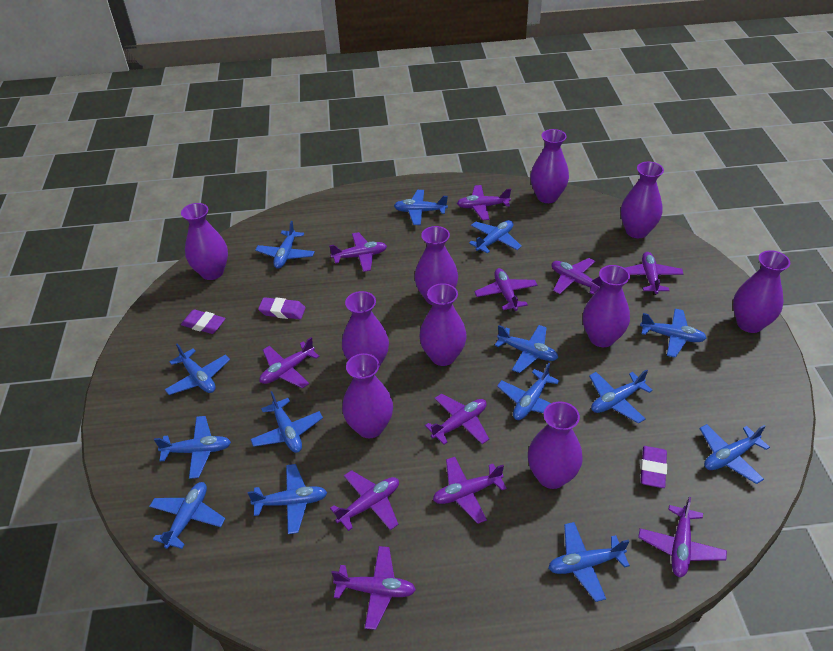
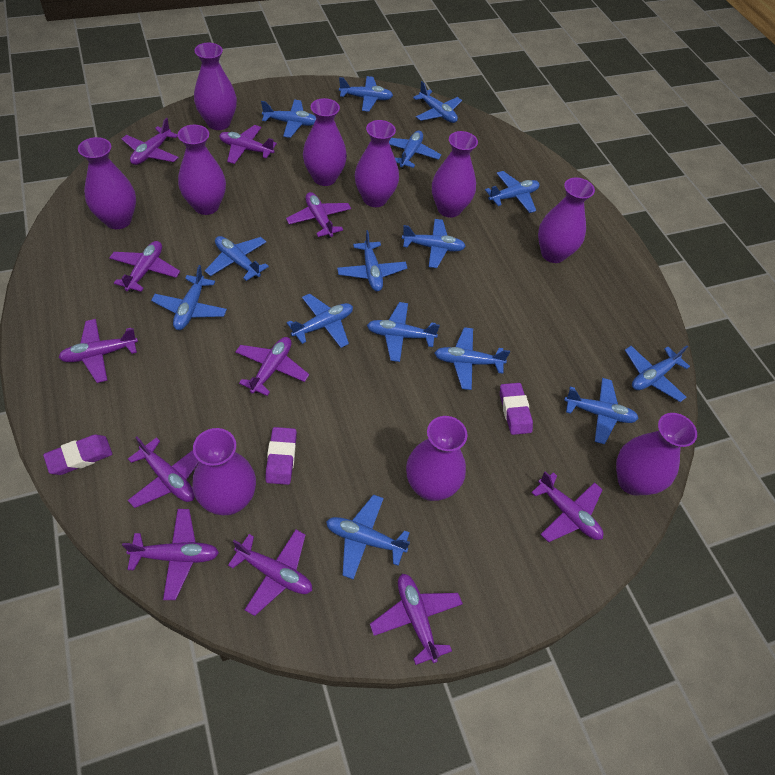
blue plane: 14 -> 15

